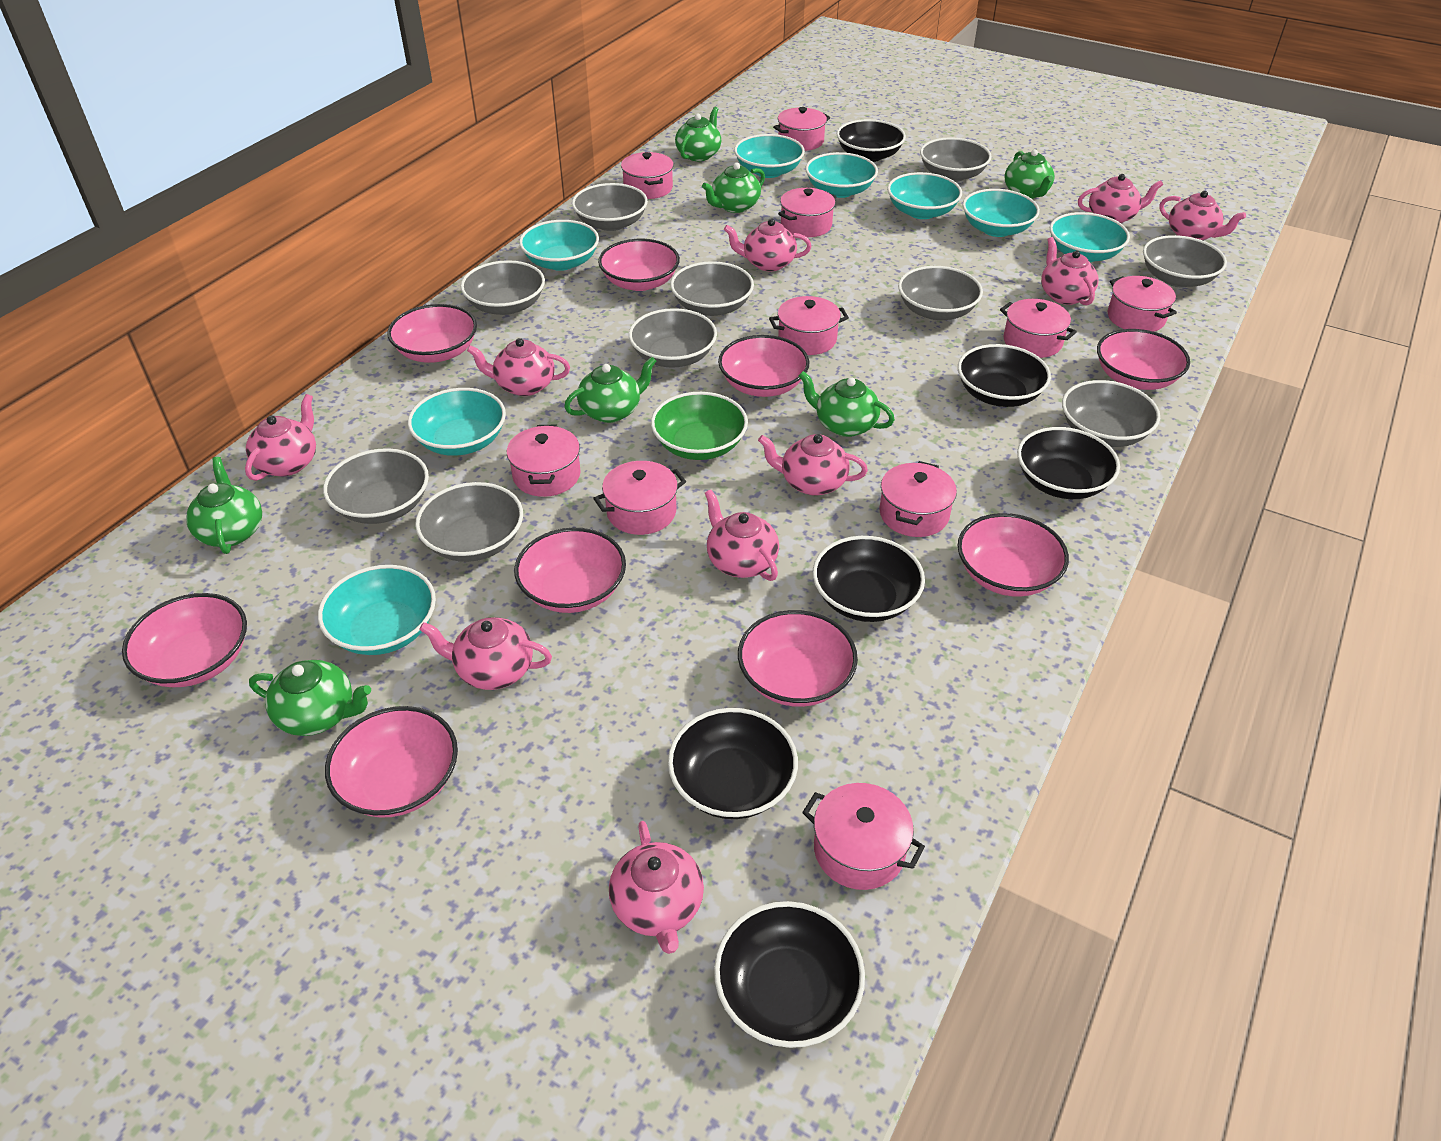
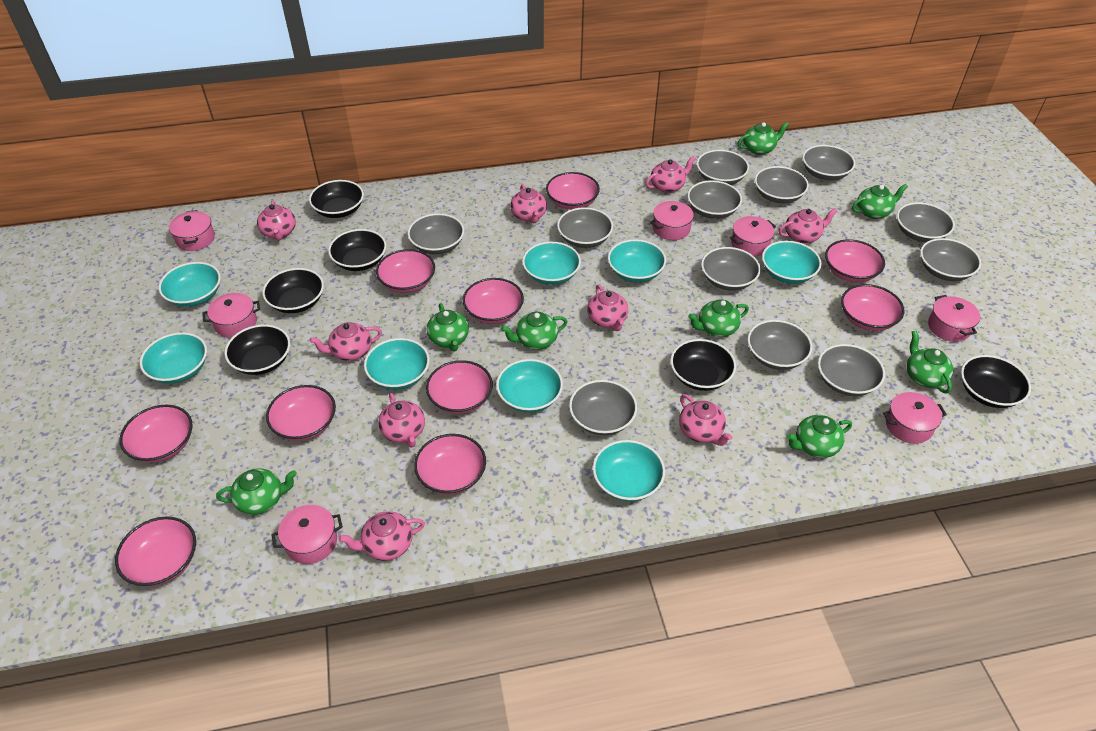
green bowl: 1 -> 0
green teapot: 7 -> 8
grey bowl: 10 -> 12
pink bowl: 9 -> 10
pink pot: 10 -> 7
pink teapot: 10 -> 9

